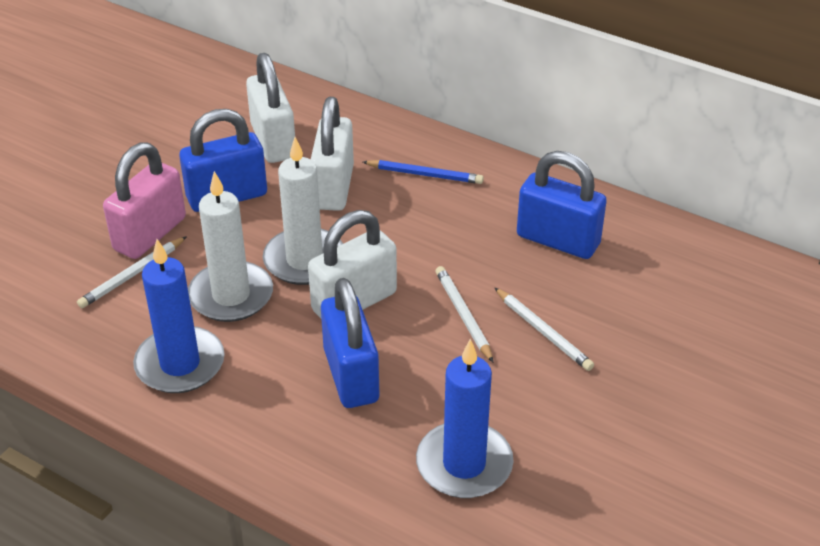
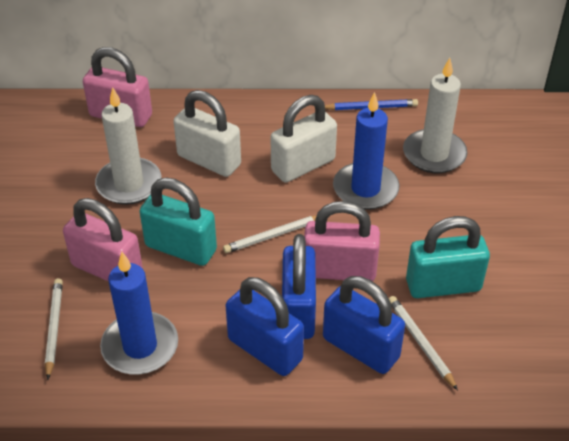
pink padlock: 1 -> 3
turquoise padlock: 0 -> 2
white padlock: 3 -> 2

